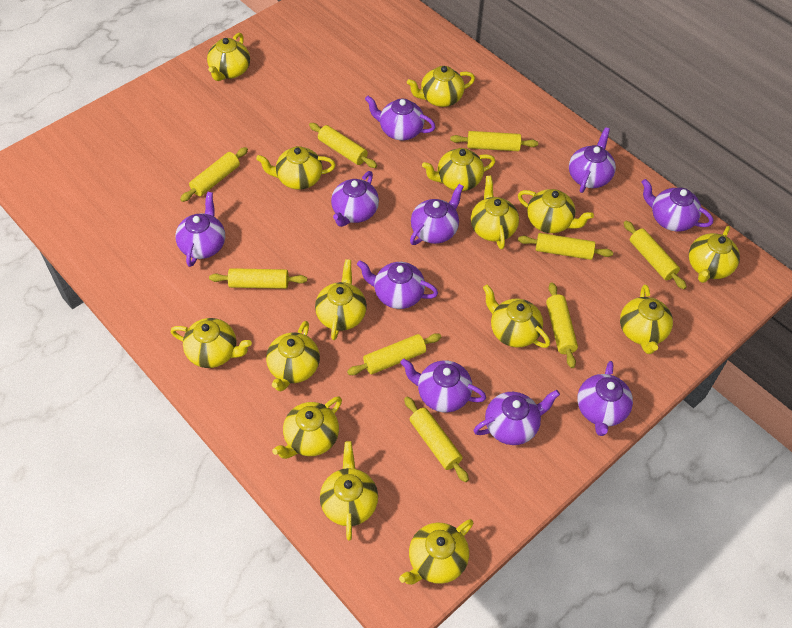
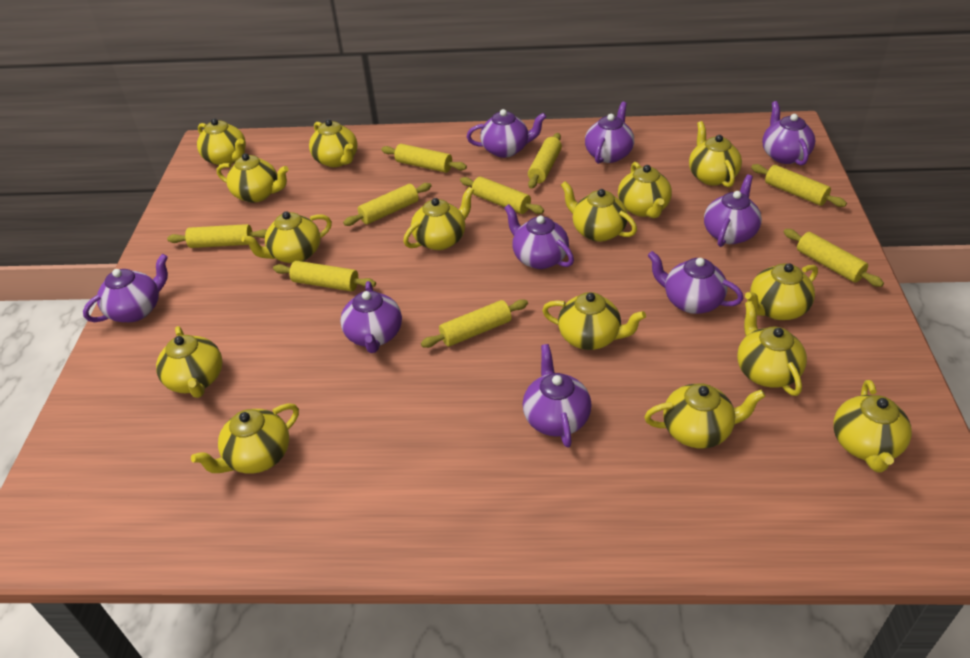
purple teapot: 10 -> 9

